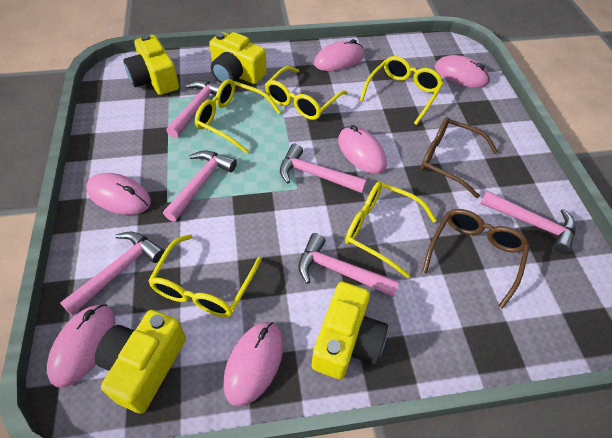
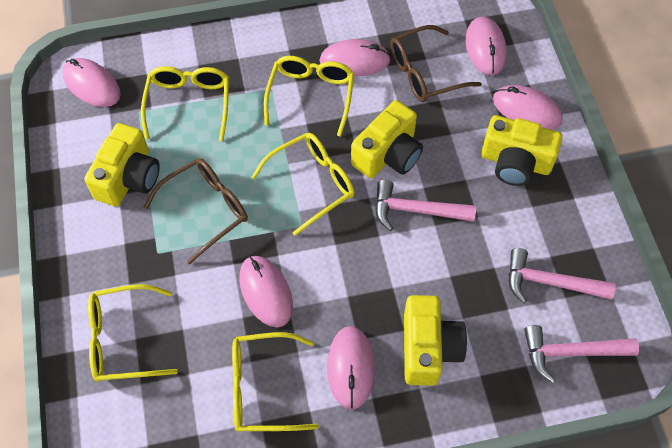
pink hammer: 6 -> 3

